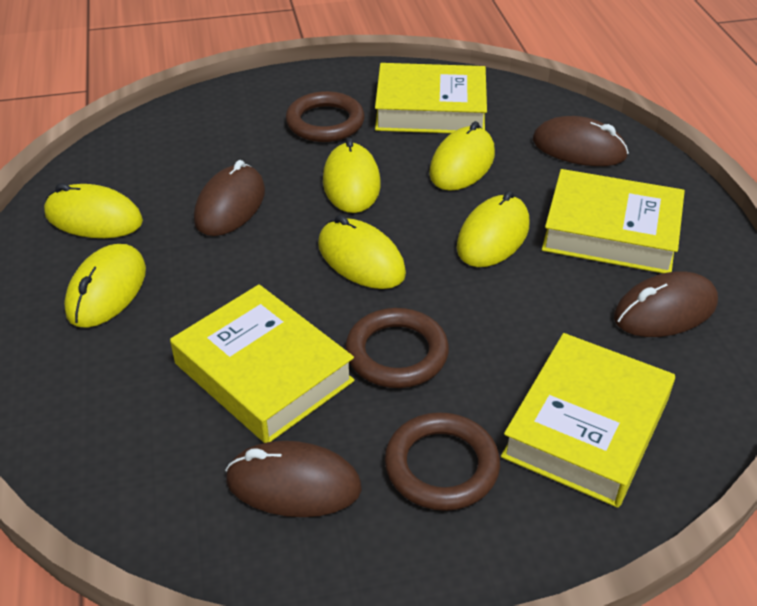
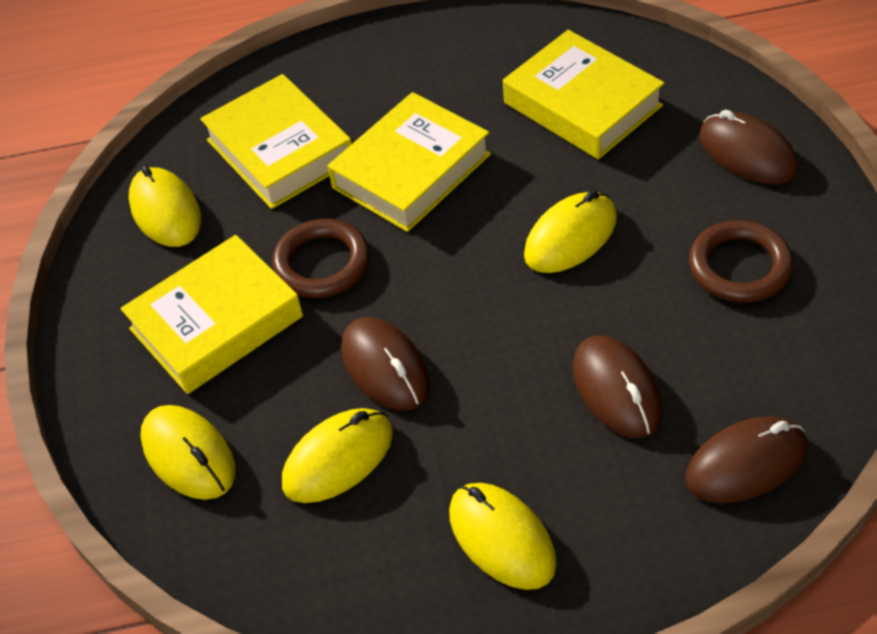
brown ring: 3 -> 2
yellow mouse: 6 -> 5

